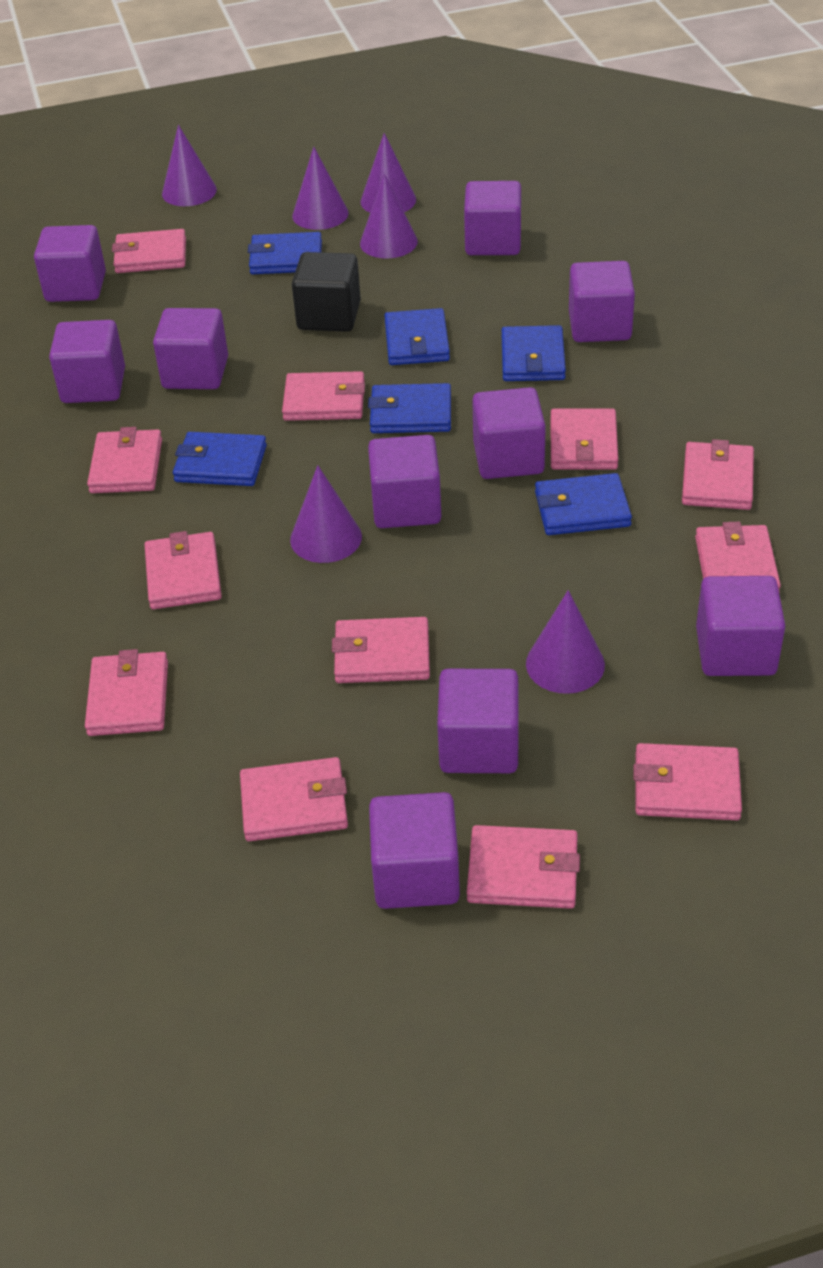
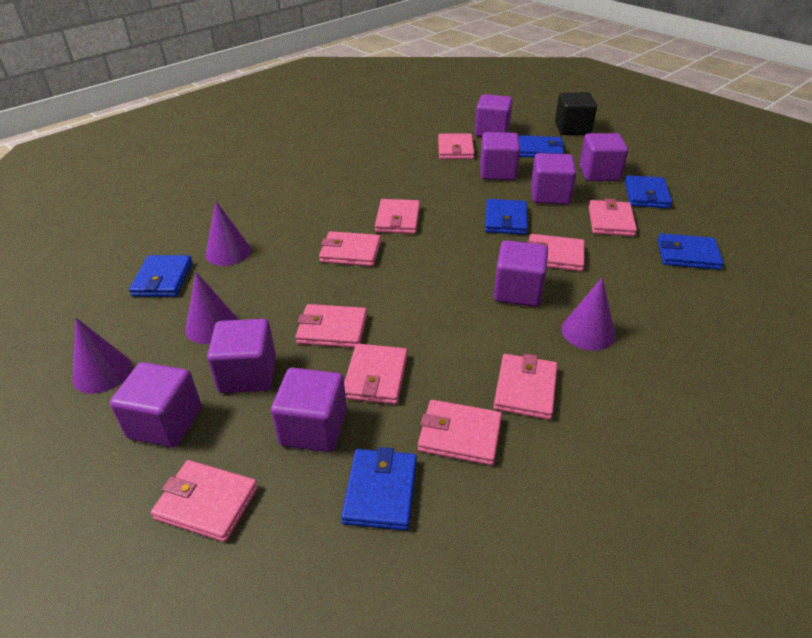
pink wallet: 12 -> 10
purple cone: 6 -> 4
purple cube: 10 -> 8

